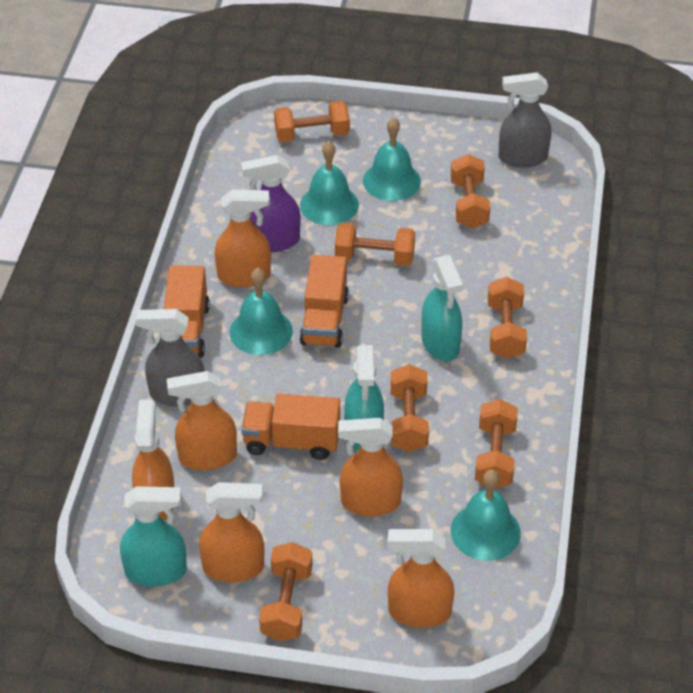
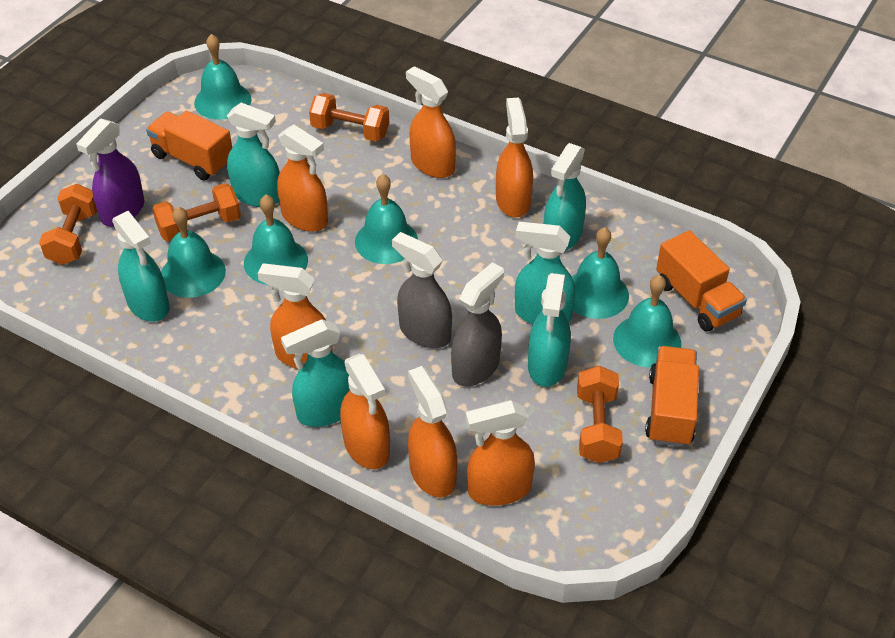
orange dumbbell: 7 -> 4
orange spray bottle: 6 -> 7
turquoise bell: 4 -> 6
turquoise spray bottle: 3 -> 6

